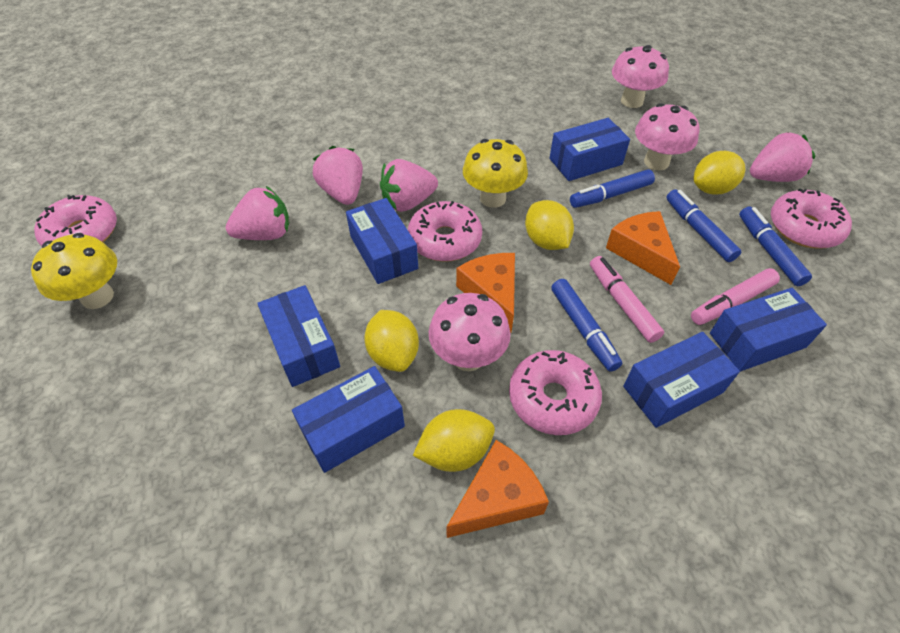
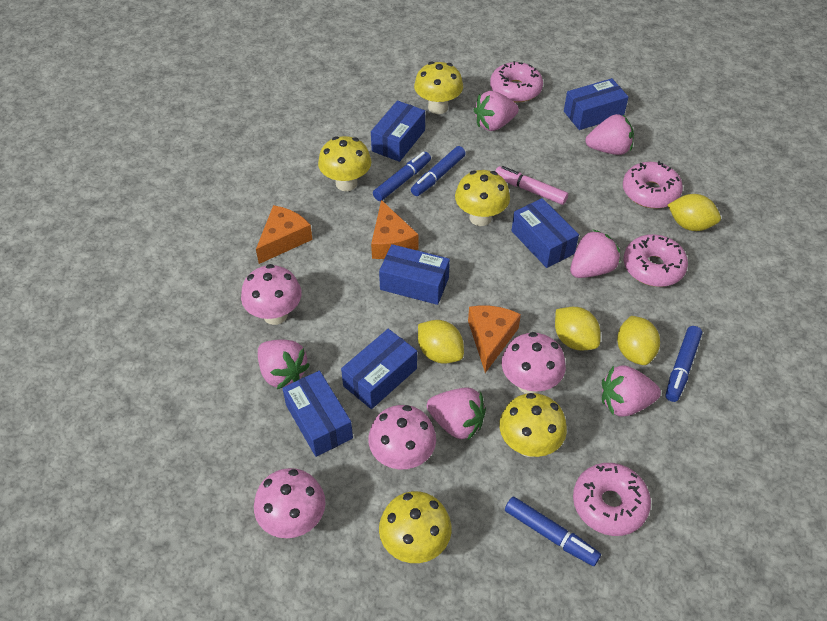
pink marker: 2 -> 1
pink mushroom: 3 -> 4
pink strawberry: 4 -> 6
yellow mushroom: 2 -> 5

